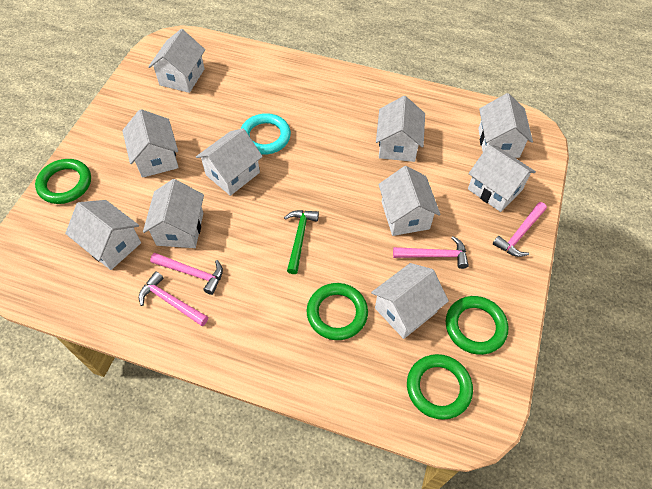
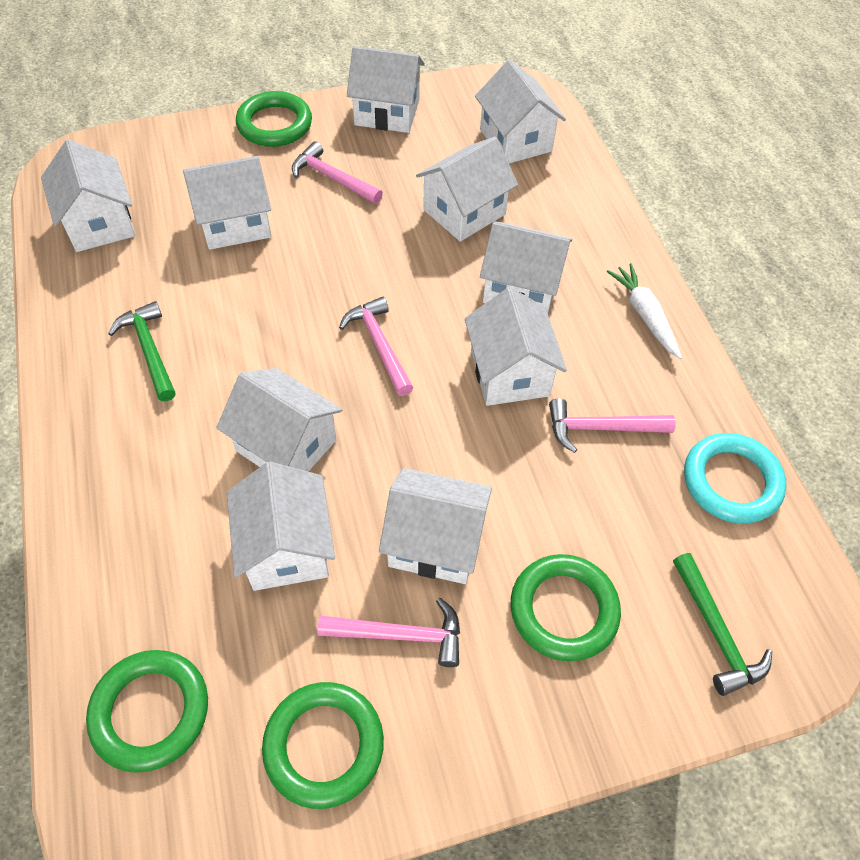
green hammer: 1 -> 2
white carrot: 0 -> 1

